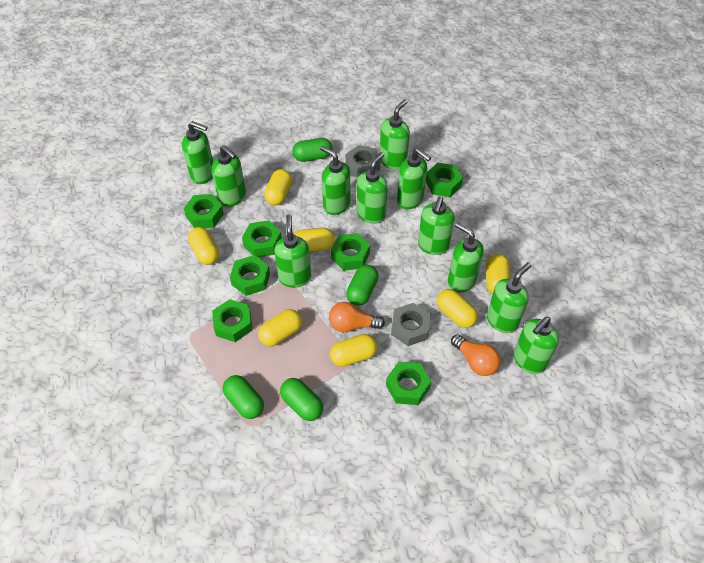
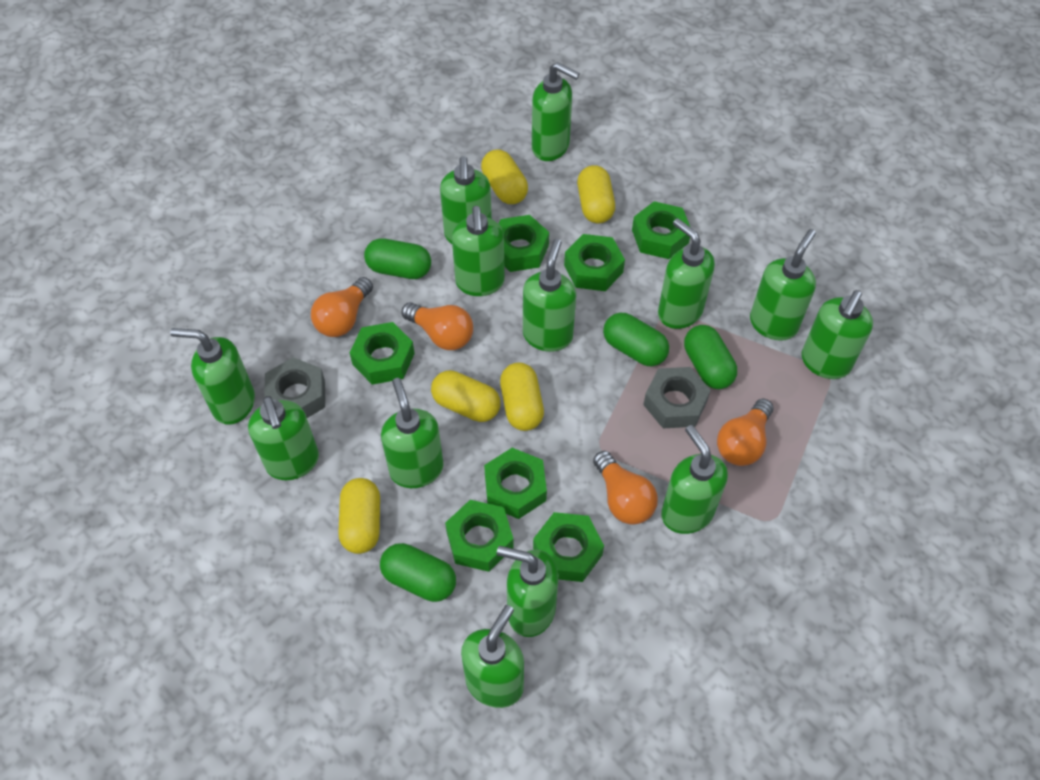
green soap dispenser: 11 -> 13
orange light bulb: 2 -> 4
yellow capsule: 7 -> 5

